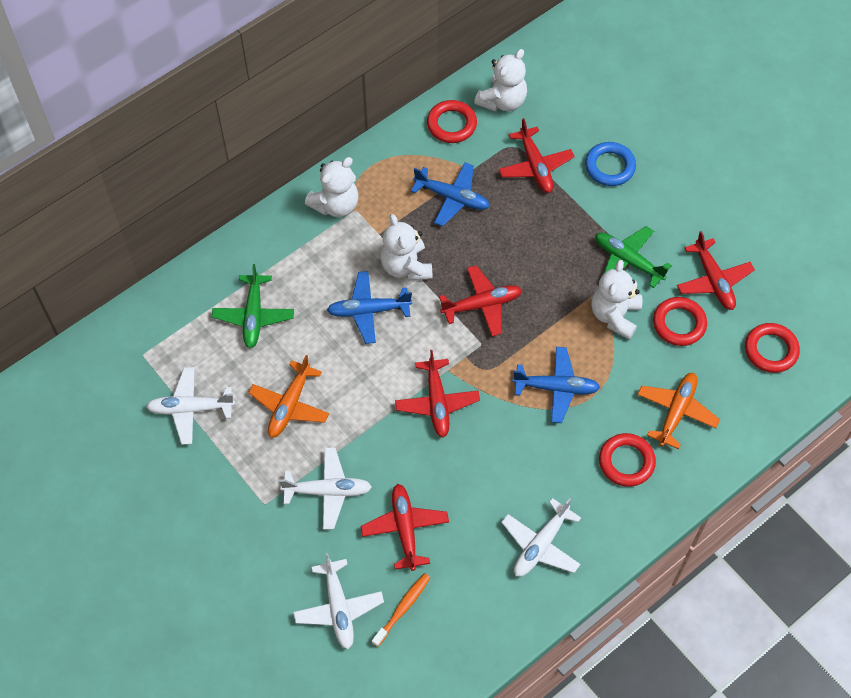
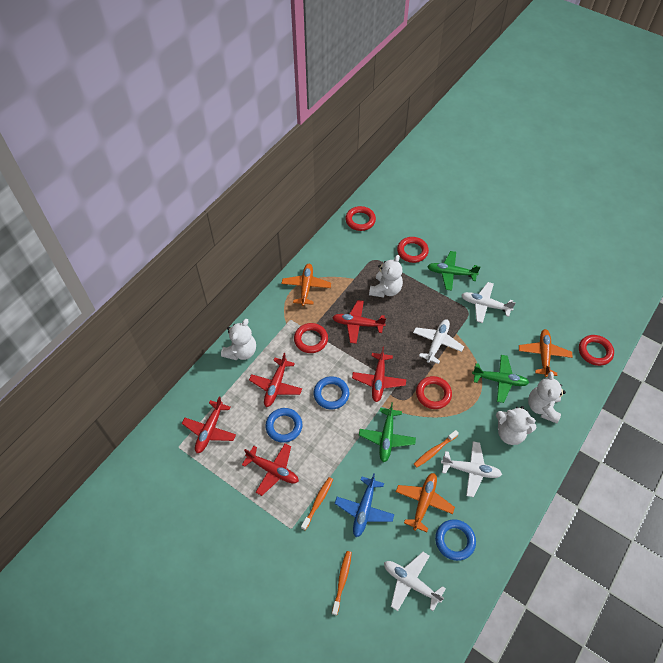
blue plane: 3 -> 1
blue ring: 1 -> 3
green plane: 2 -> 3
orange plane: 2 -> 3
orange toothbrush: 1 -> 3
red ring: 4 -> 5

